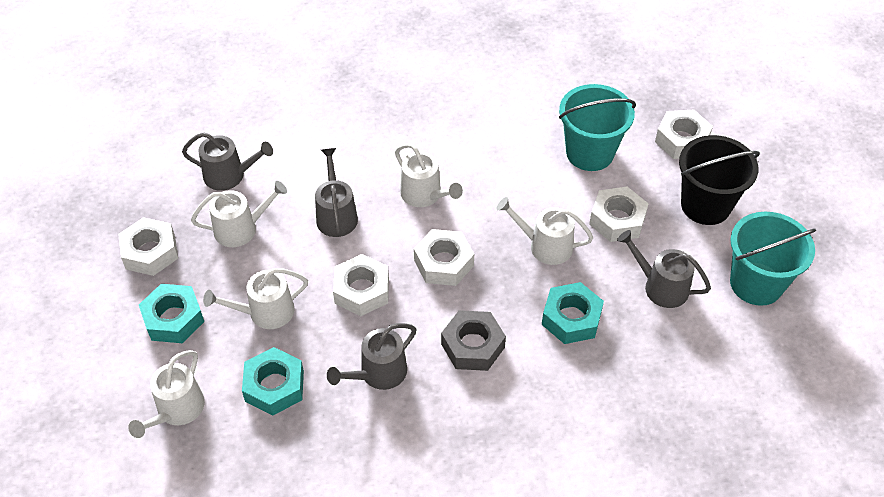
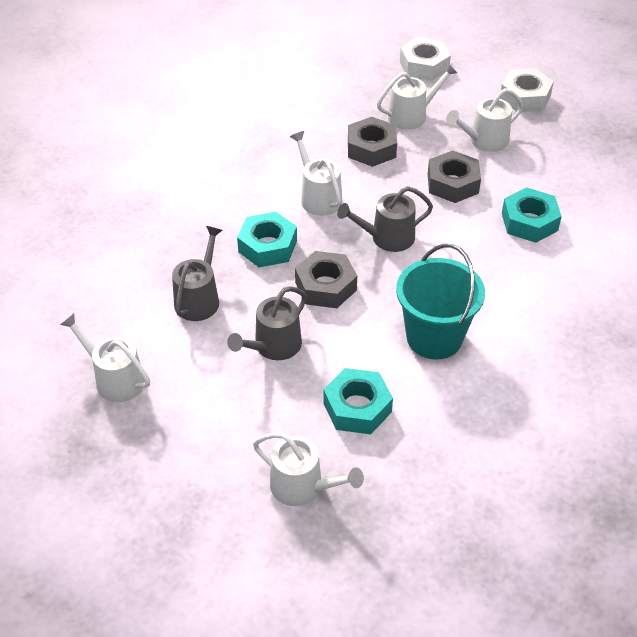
black bucket: 1 -> 0
grey nut: 1 -> 3
grey watering can: 4 -> 3
turquoise bucket: 2 -> 1
white nut: 5 -> 2

